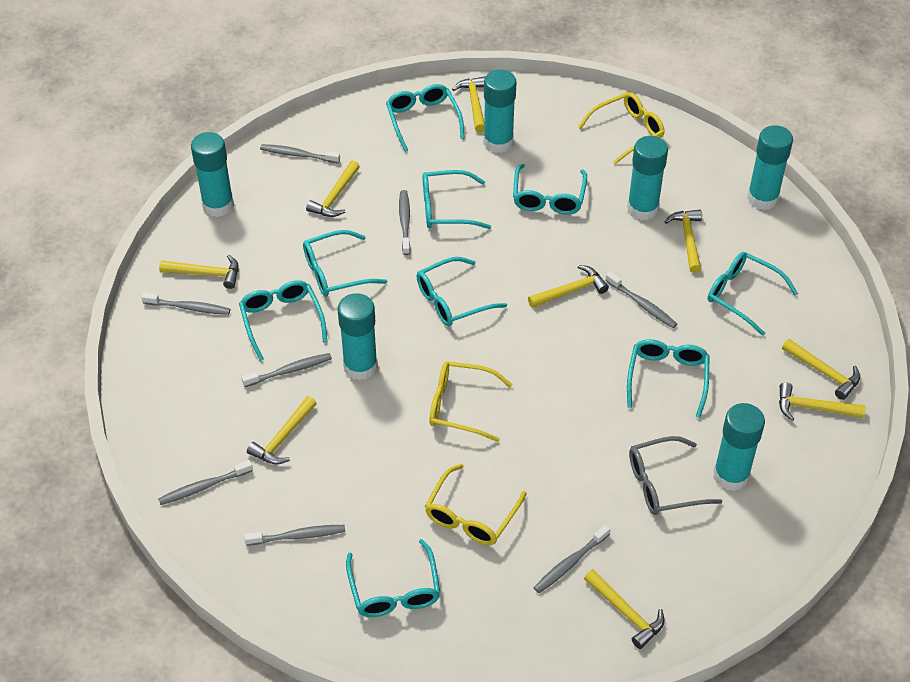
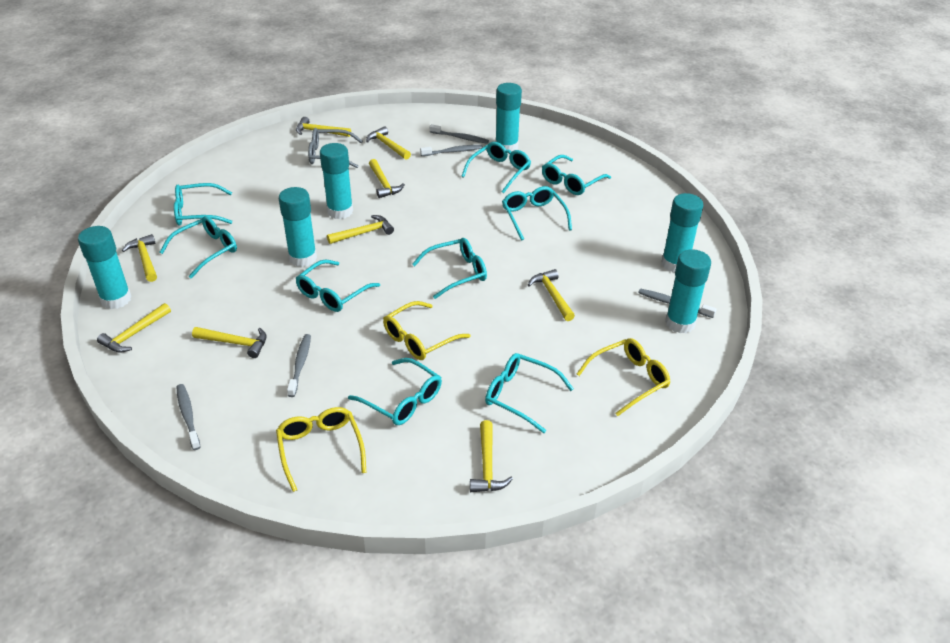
grey toothbrush: 8 -> 5

